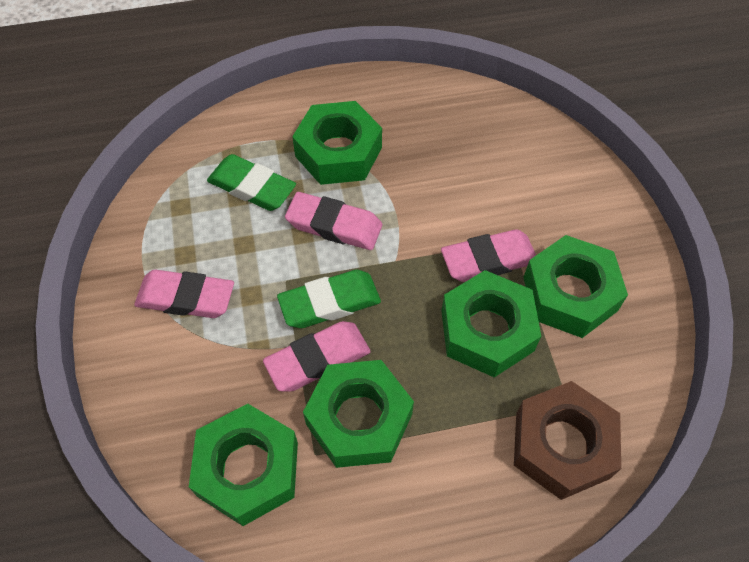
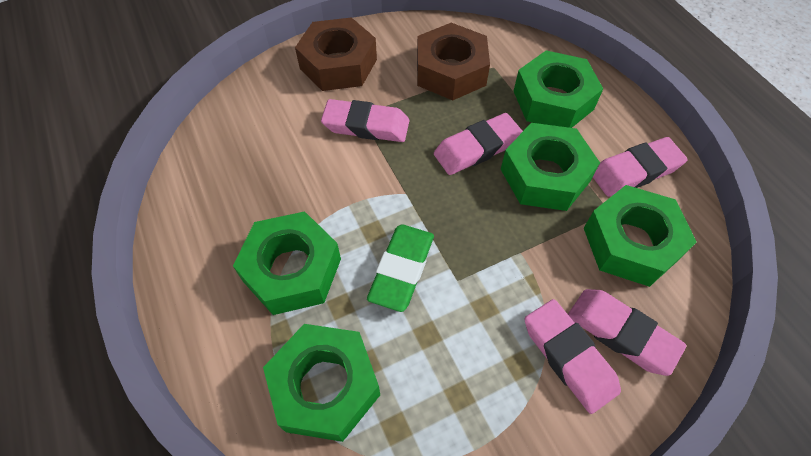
brown nut: 1 -> 2
green eraser: 2 -> 1
pink eraser: 4 -> 5

